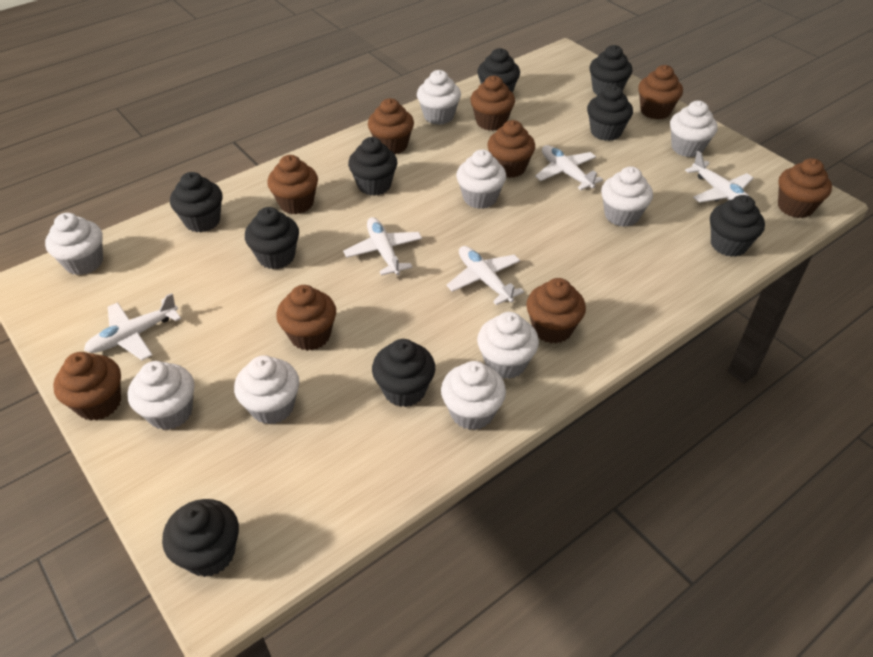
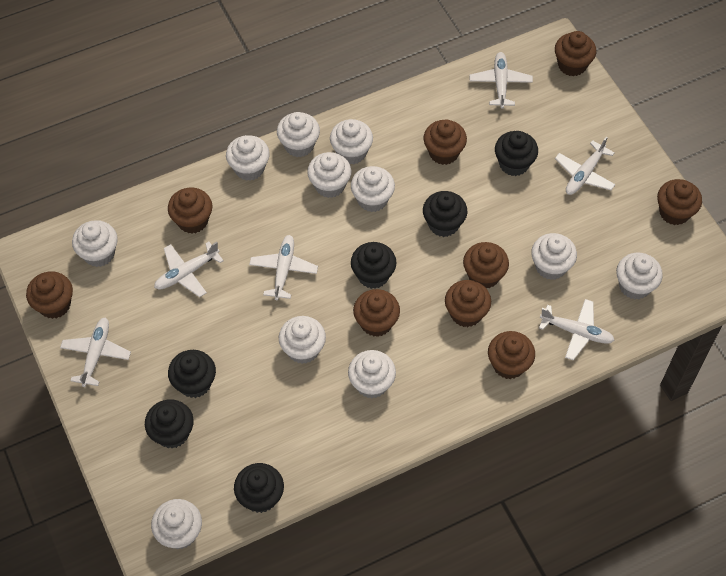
black cupcake: 9 -> 6
white cupcake: 9 -> 11
white plane: 5 -> 6

